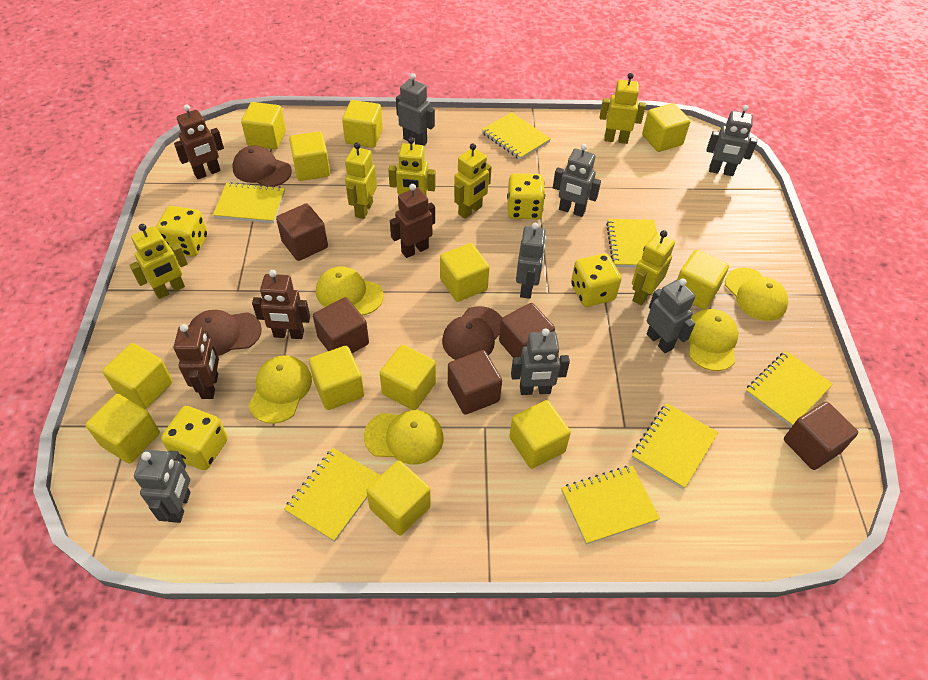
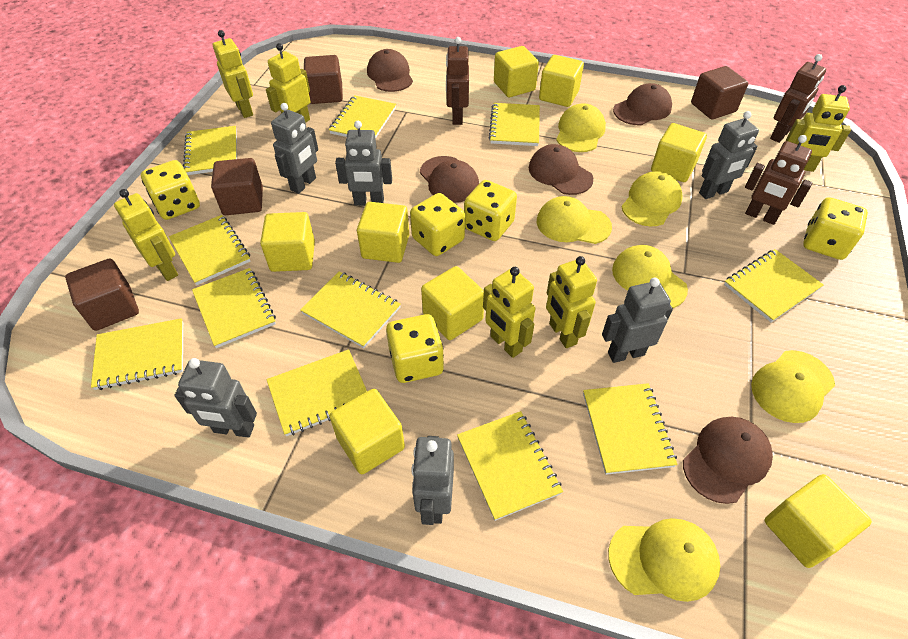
brown cap: 3 -> 5
brown cube: 5 -> 4
brown robot: 4 -> 3
grey robot: 7 -> 6
yellow cap: 5 -> 6
yellow cube: 12 -> 8
yellow dice: 4 -> 5
yellow notebook: 7 -> 11

